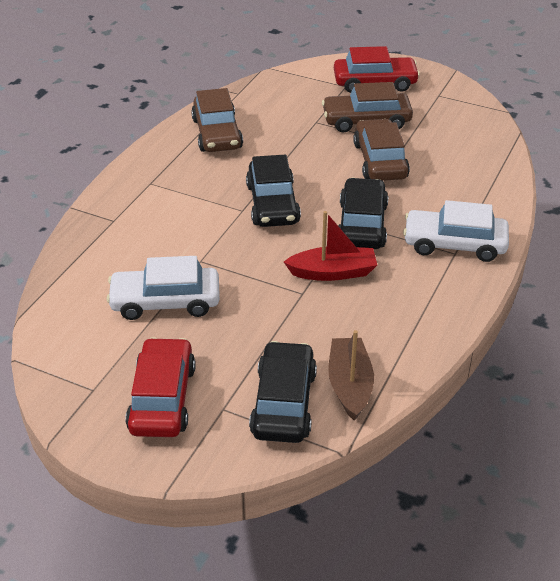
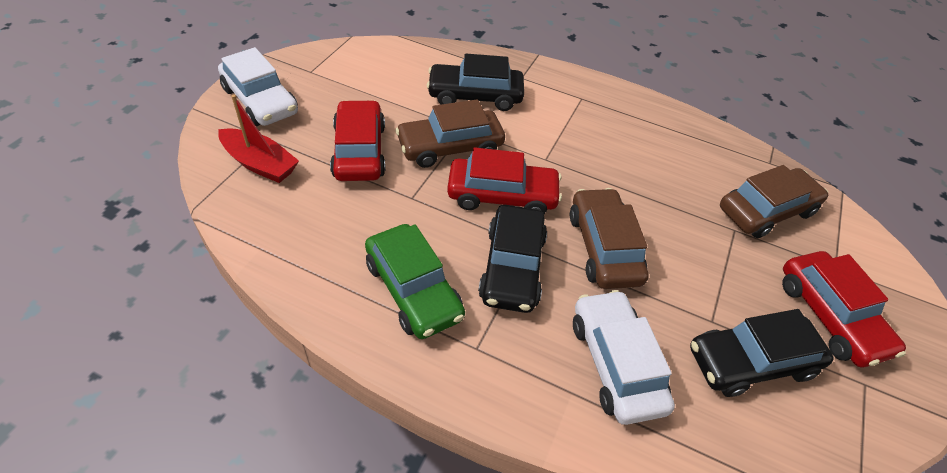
brown boat: 1 -> 0
green car: 0 -> 1
red car: 2 -> 3

